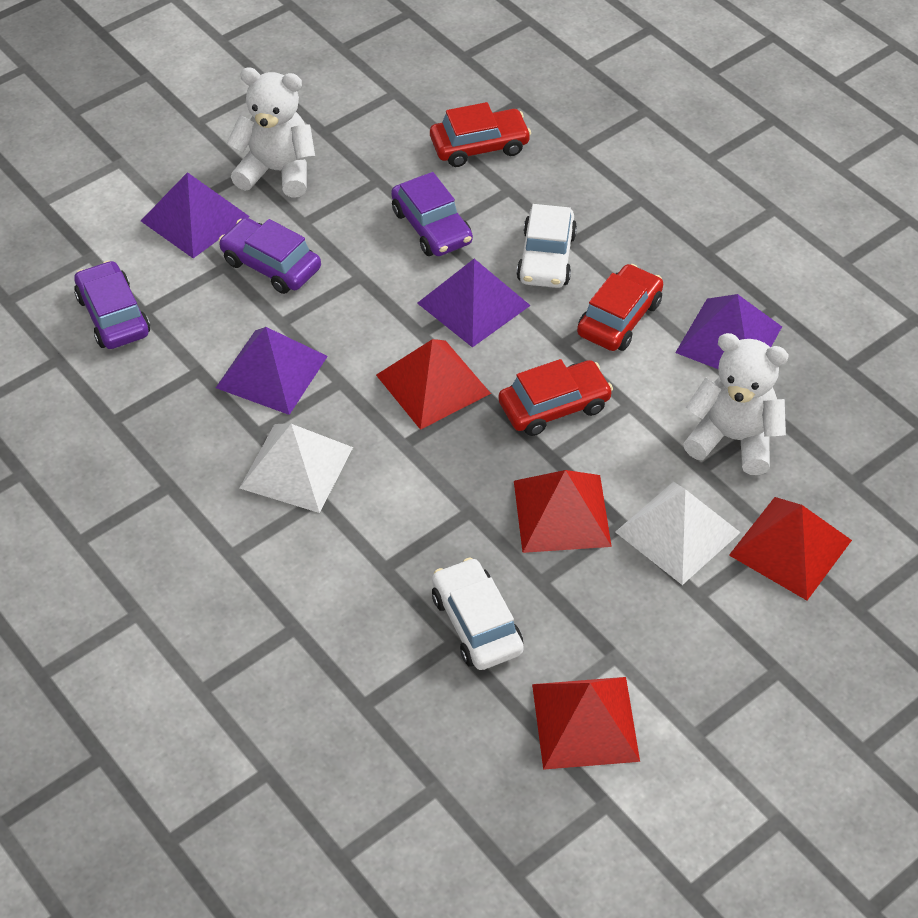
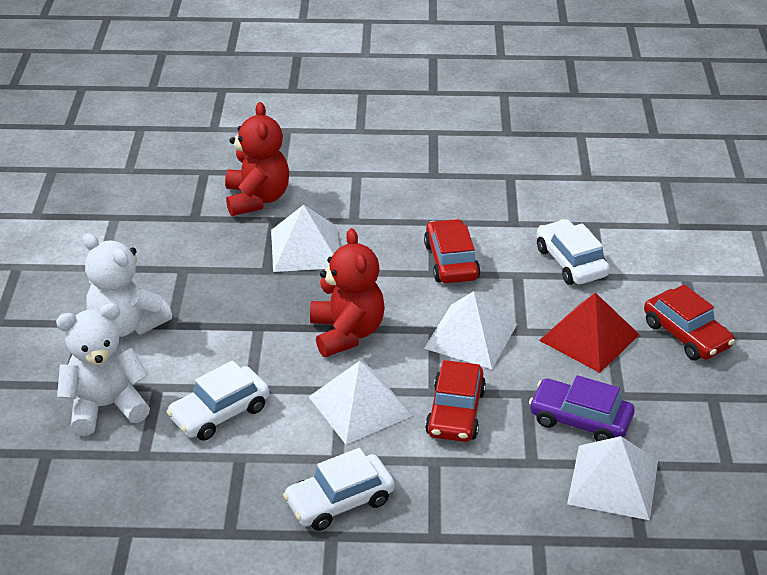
purple car: 3 -> 1
purple pyramid: 4 -> 0
red pyramid: 4 -> 1
red teddy bear: 0 -> 2
white car: 2 -> 3
white pyramid: 2 -> 4

